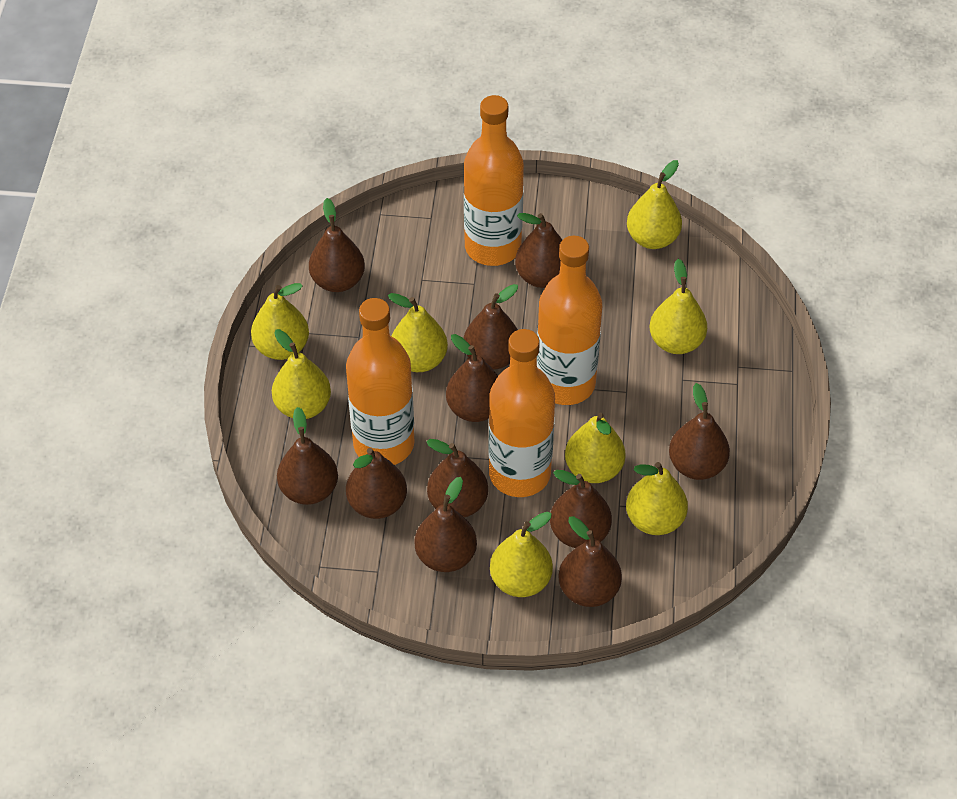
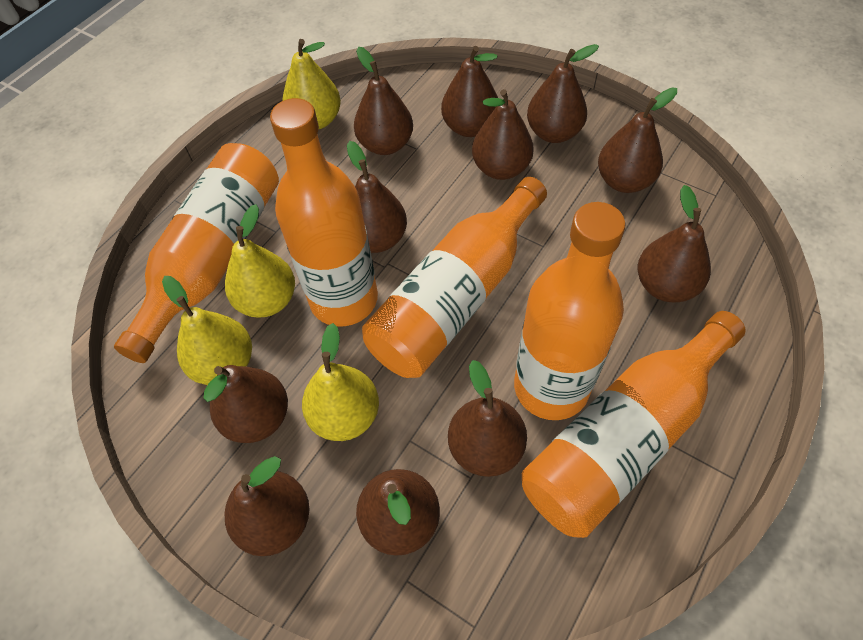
orange bottle: 4 -> 5
yellow pear: 8 -> 4

